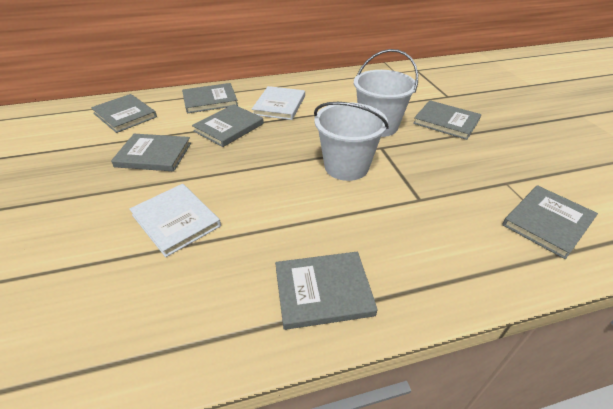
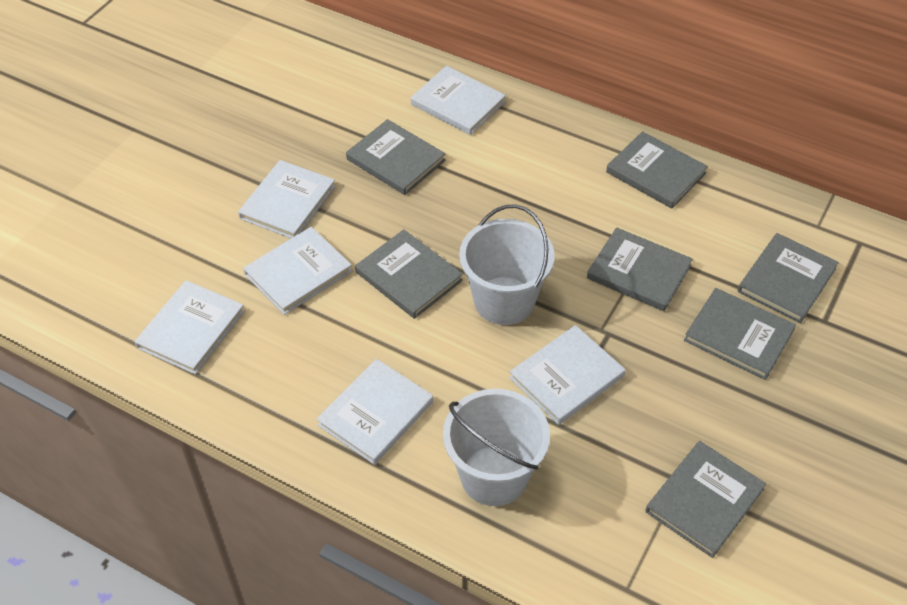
white book: 2 -> 6

